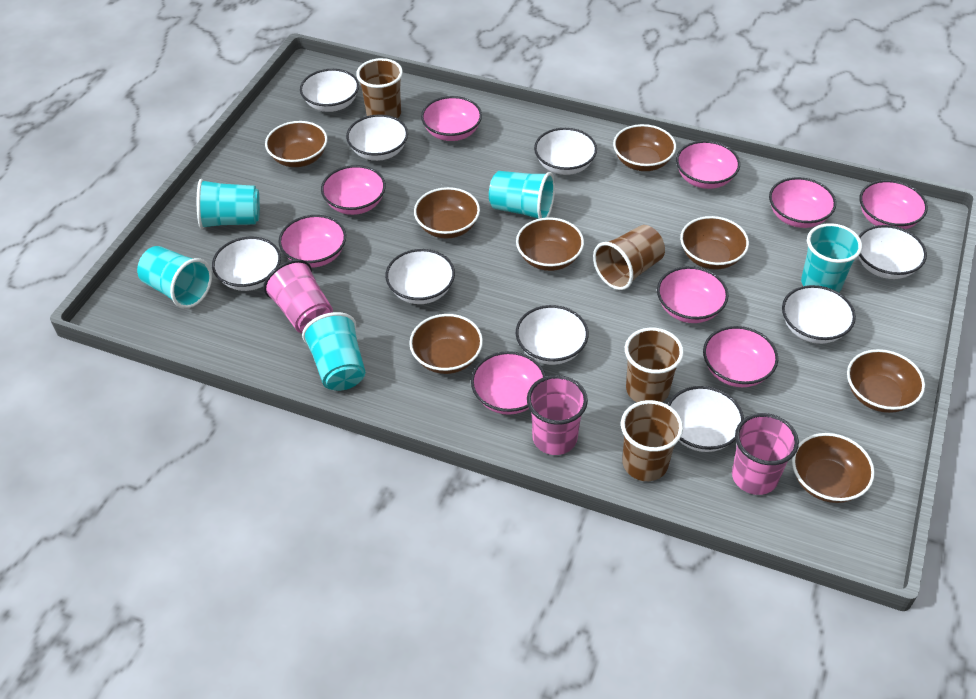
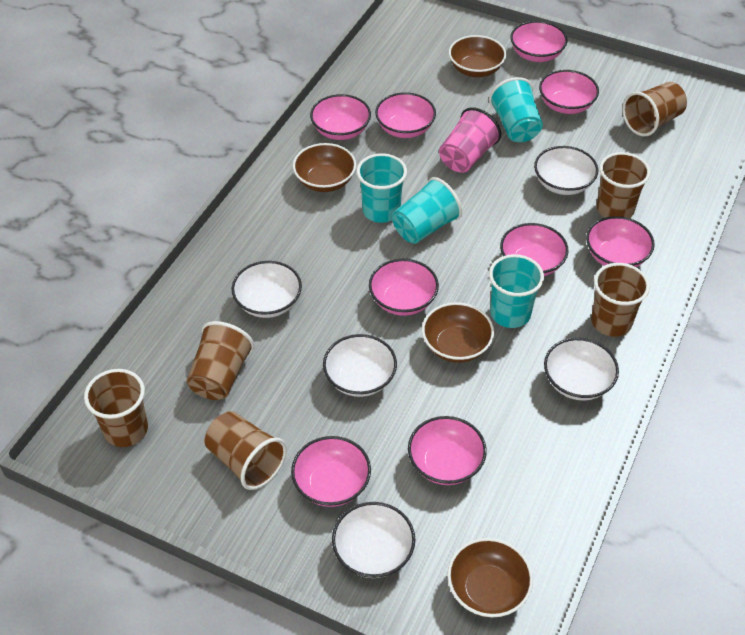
brown bowl: 8 -> 4
brown cup: 4 -> 6
pink cup: 3 -> 1
turquoise cup: 5 -> 4
white bowl: 9 -> 5

